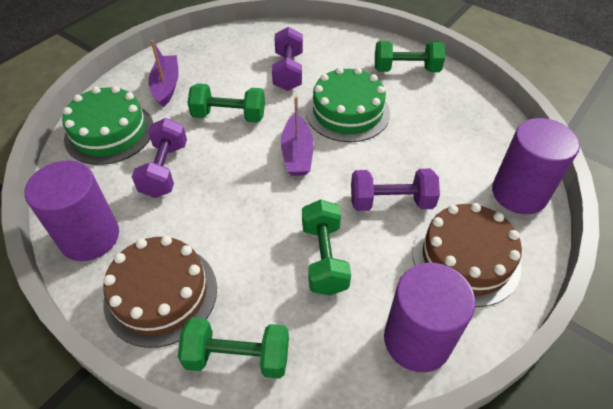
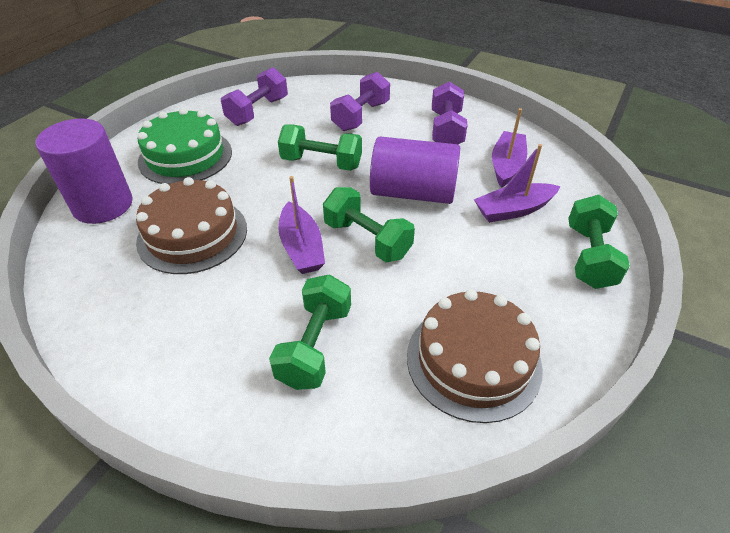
green cake: 2 -> 1
purple boat: 2 -> 3
purple cylinder: 3 -> 2

